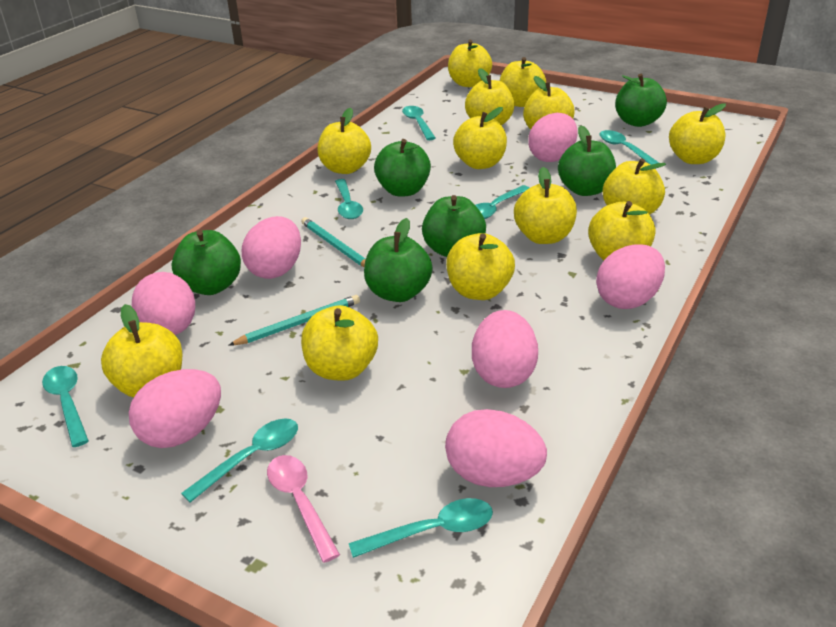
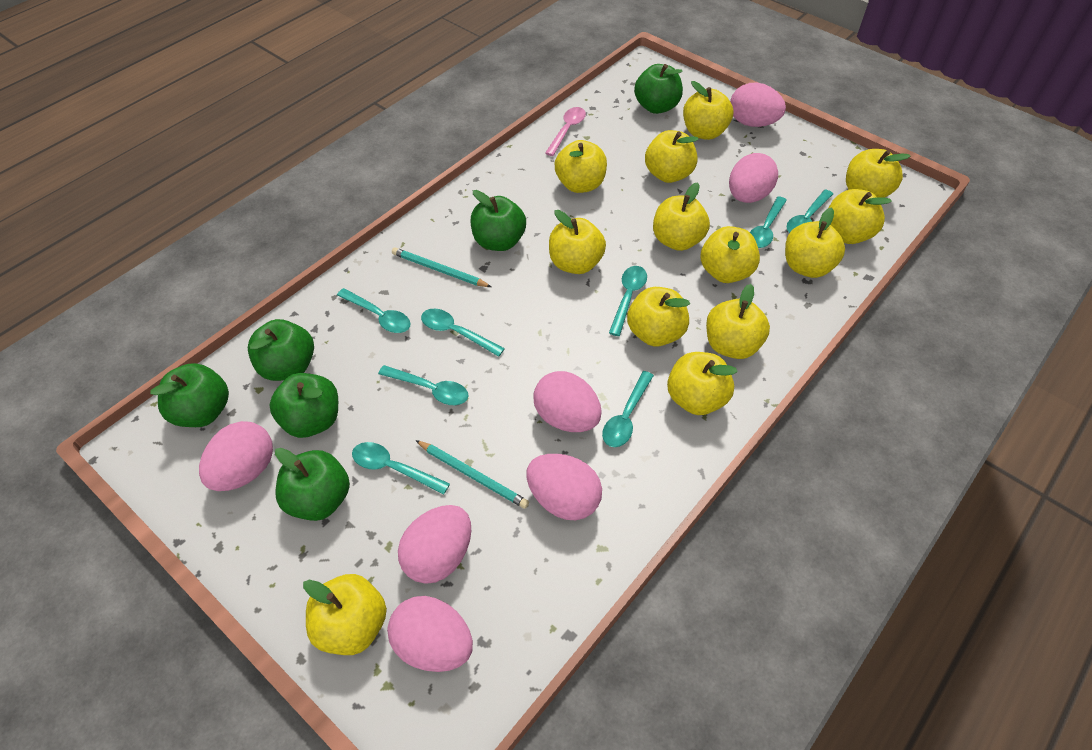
turquoise spoon: 7 -> 8

